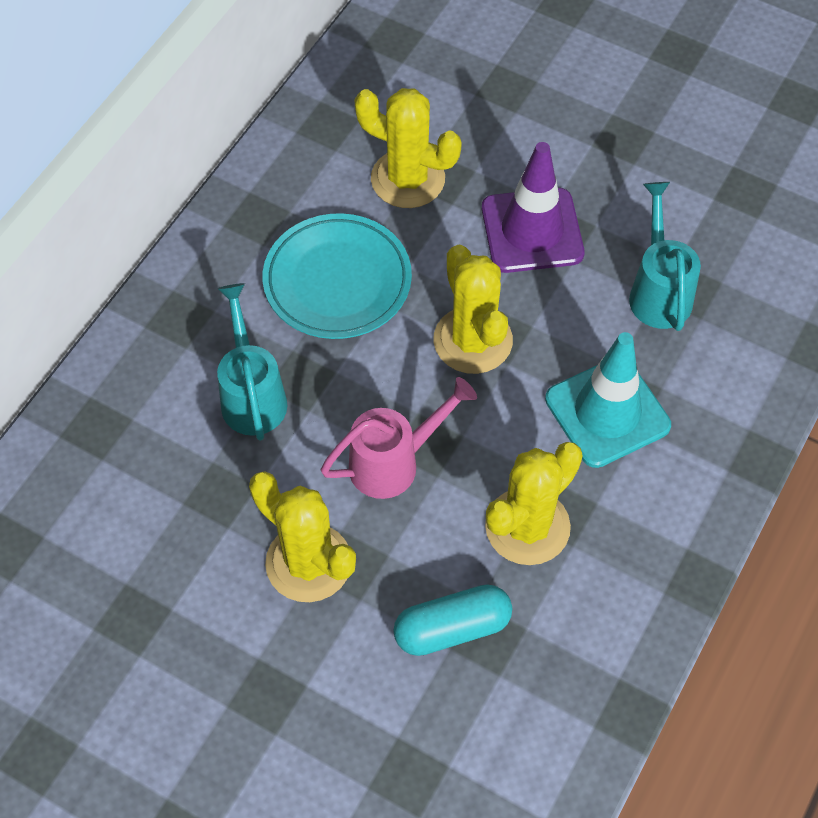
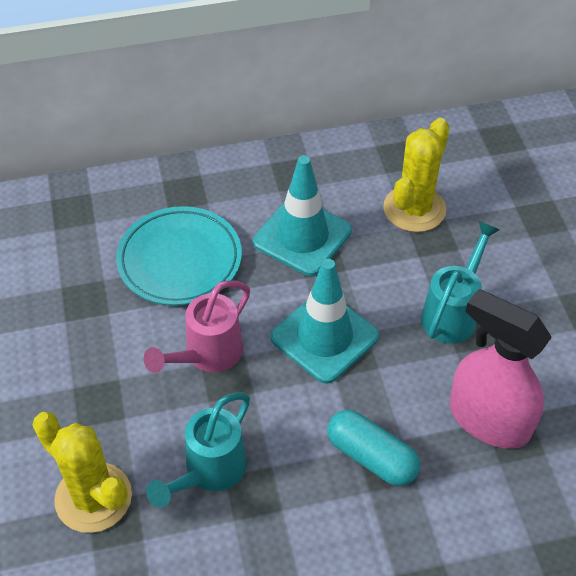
pink spray bottle: 0 -> 1
purple traffic cone: 1 -> 0
turquoise traffic cone: 1 -> 2
yellow cactus: 4 -> 2

